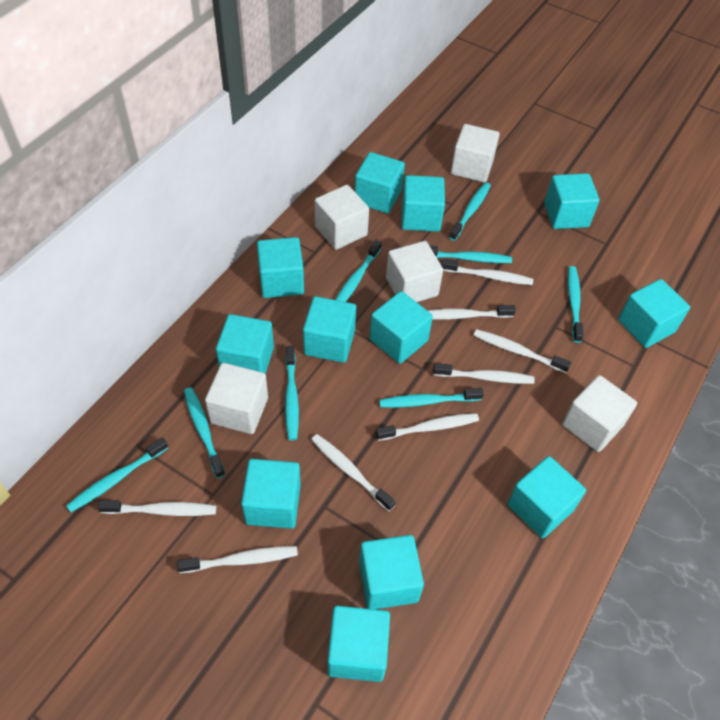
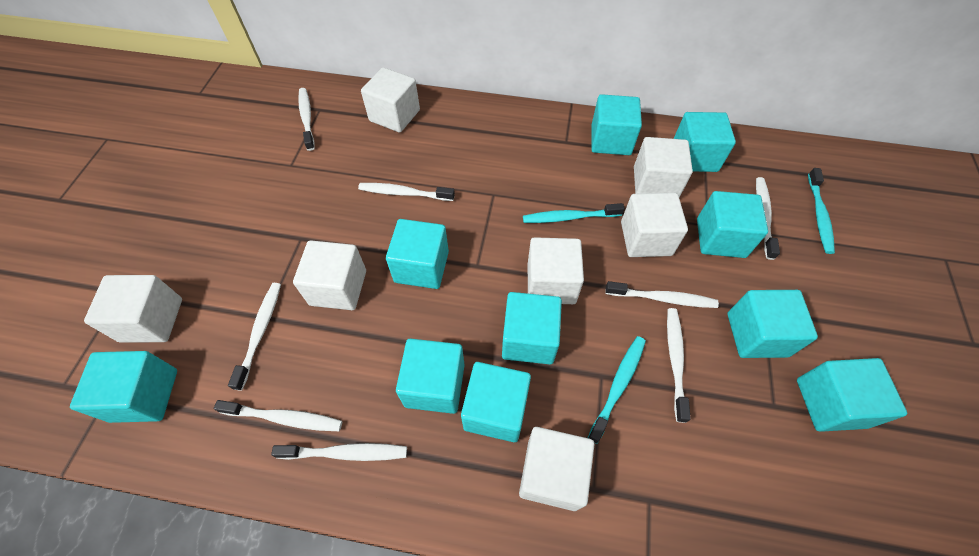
turquoise cube: 12 -> 10
turquoise toothbrush: 8 -> 3
white cube: 5 -> 7

